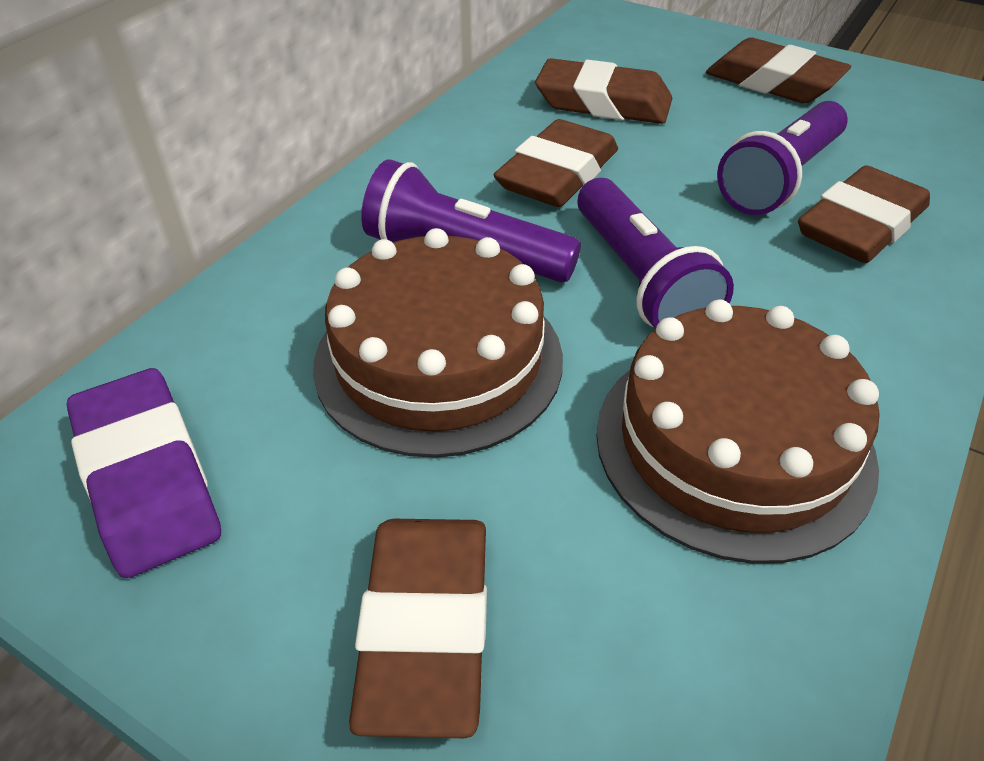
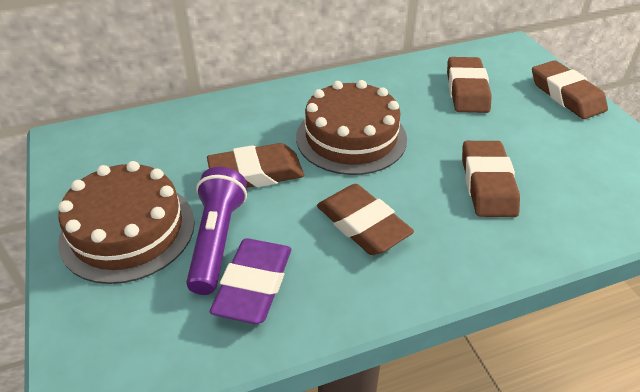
purple flashlight: 3 -> 1

